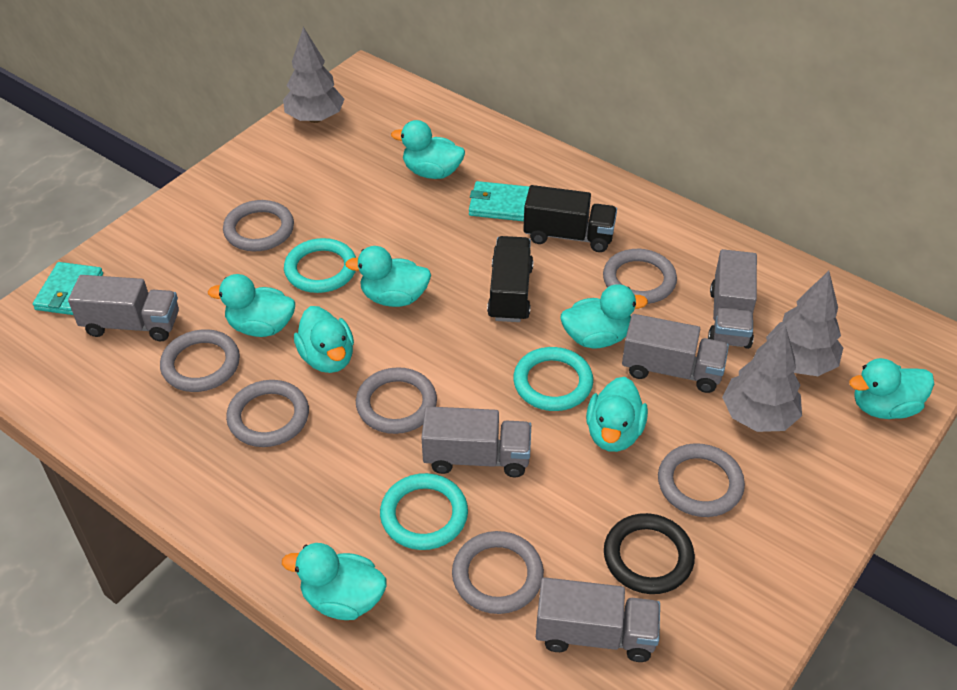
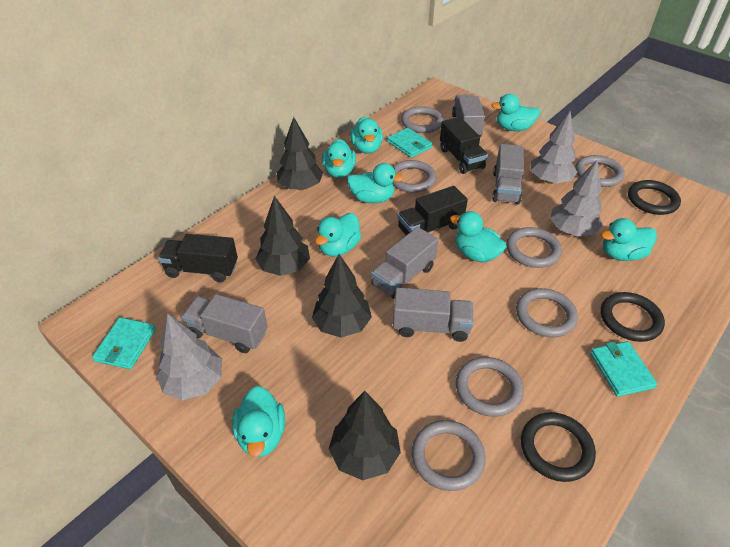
black ring: 1 -> 3
black tree: 0 -> 4
black truck: 2 -> 3
turquoise ring: 3 -> 0
turquoise wallet: 2 -> 3

